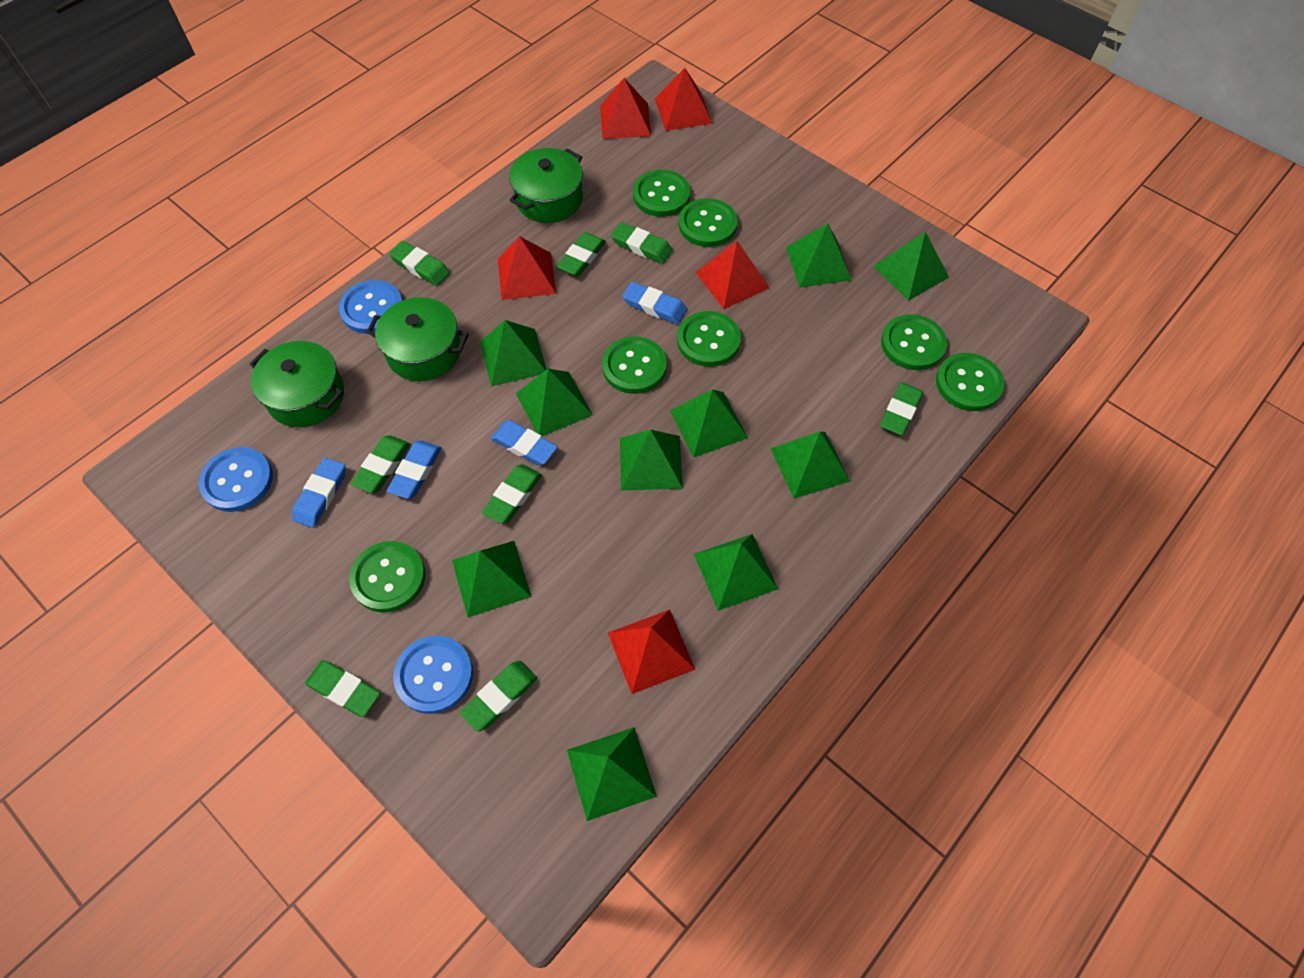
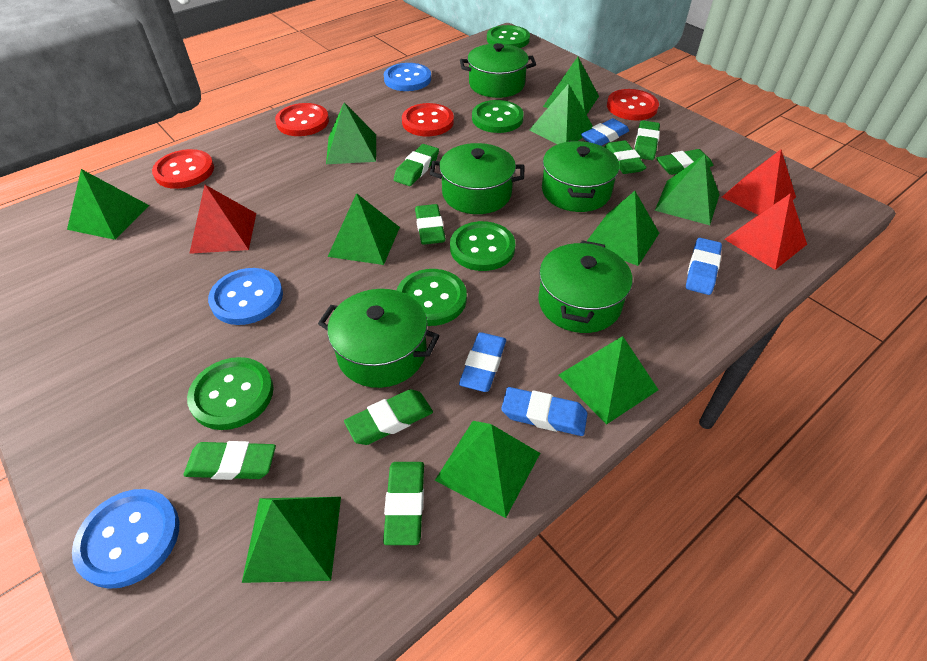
green button: 7 -> 5
green pot: 3 -> 5
red button: 0 -> 4
red pyramid: 5 -> 3

